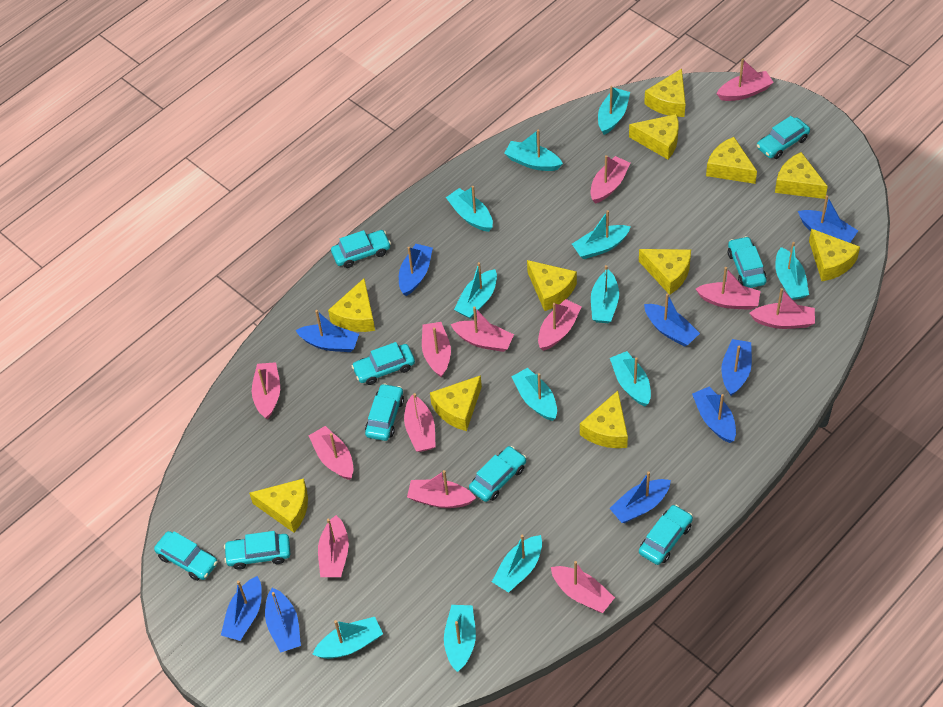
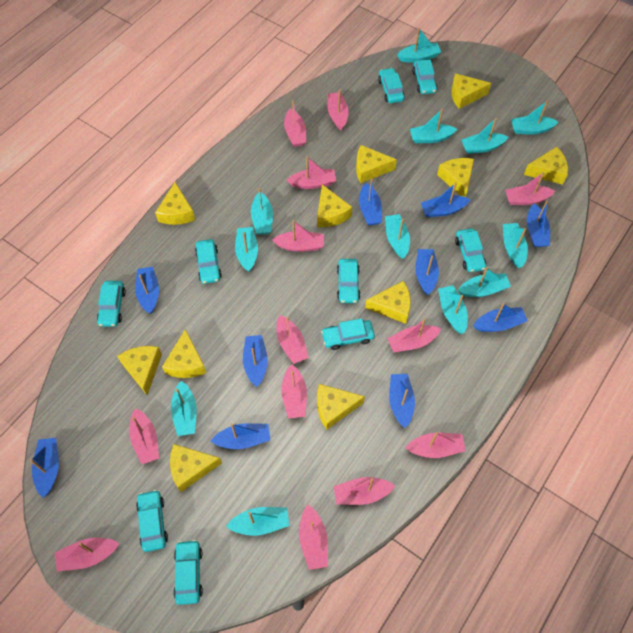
blue boat: 9 -> 10

